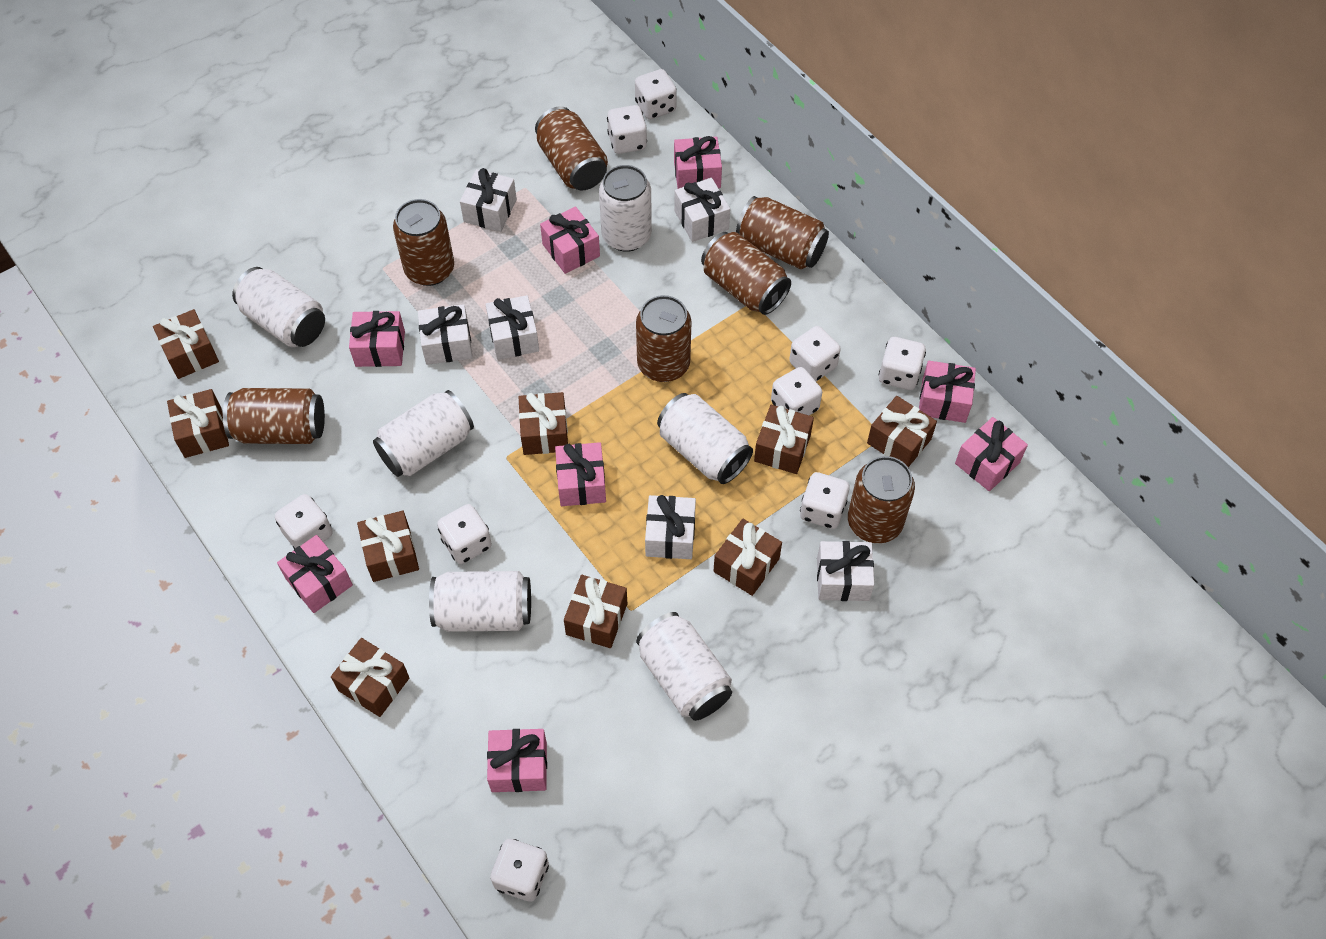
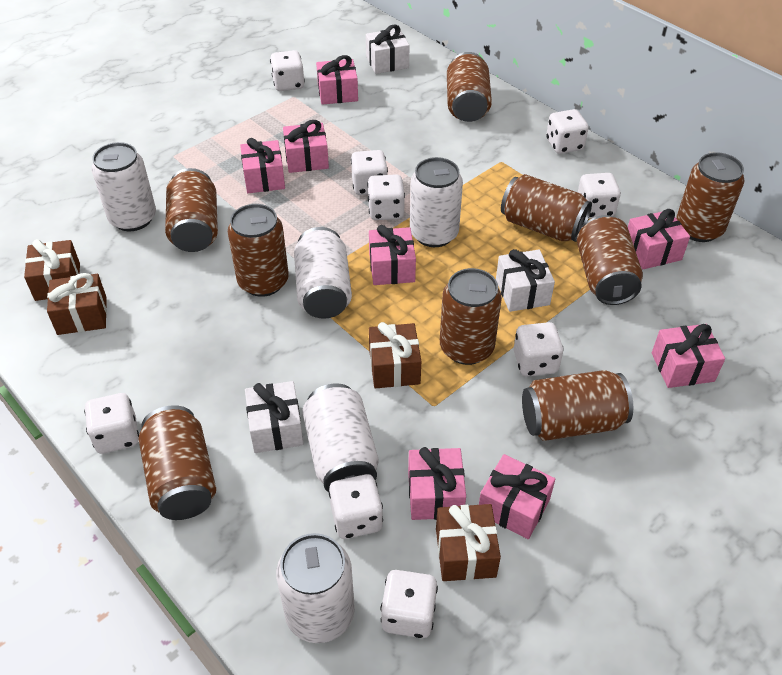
brown can: 7 -> 9
brown gift: 9 -> 4
white can: 6 -> 5
white gift: 6 -> 3

